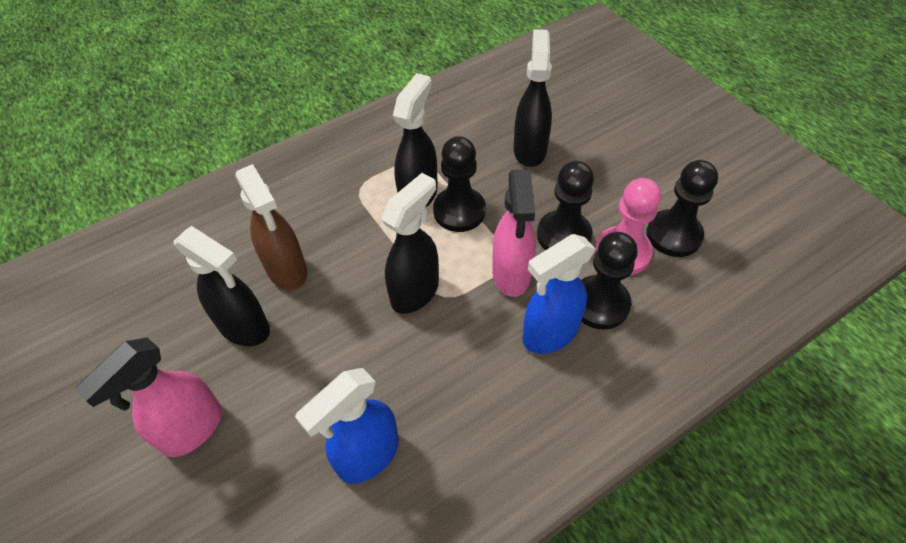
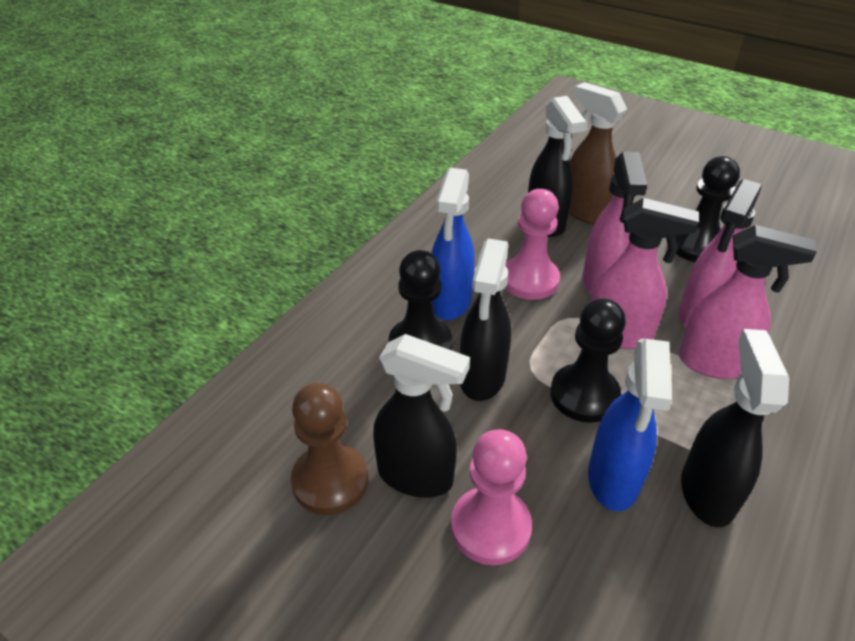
black pawn: 4 -> 3
brown pawn: 0 -> 1
pink pawn: 1 -> 2
pink spray bottle: 2 -> 4

